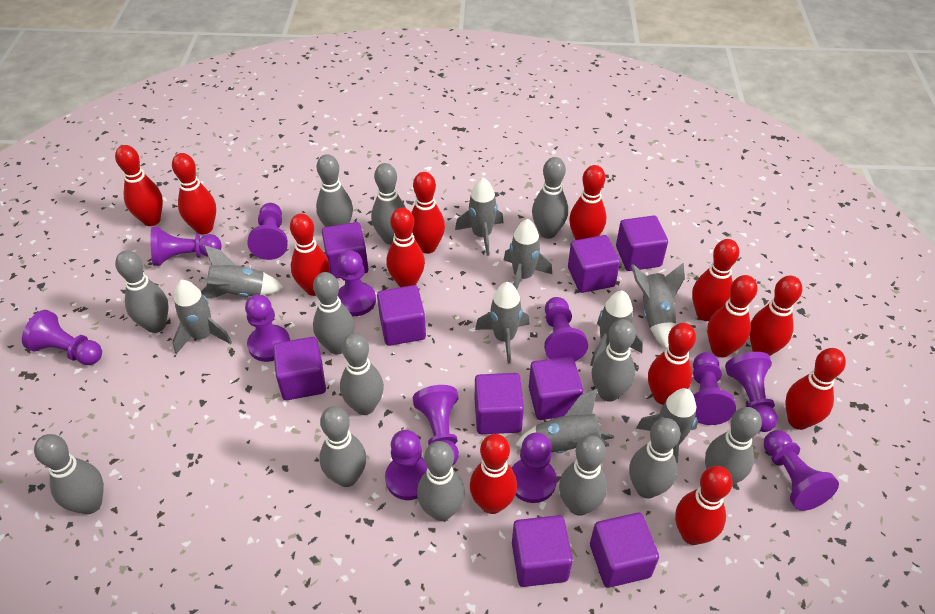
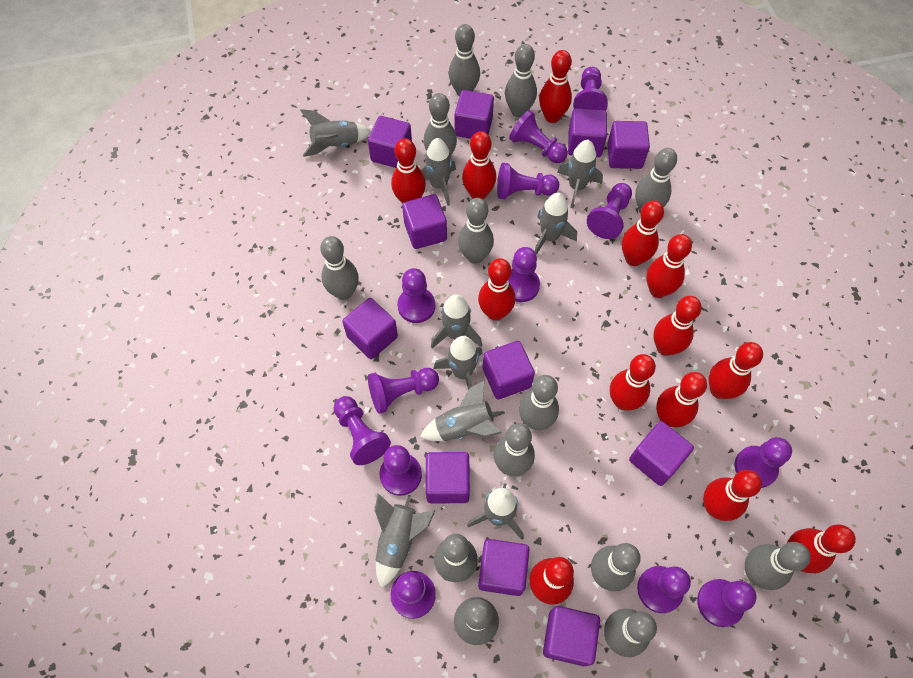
purple cube: 9 -> 11
purple pawn: 12 -> 13

